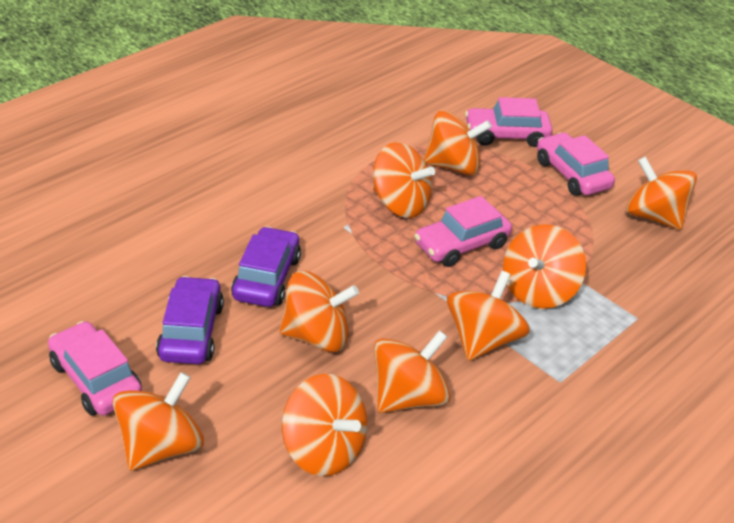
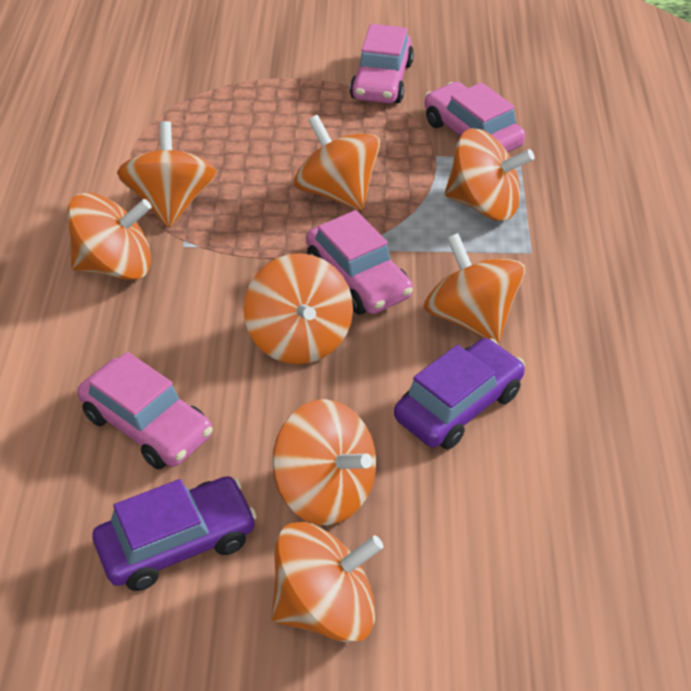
orange spinning top: 9 -> 8

